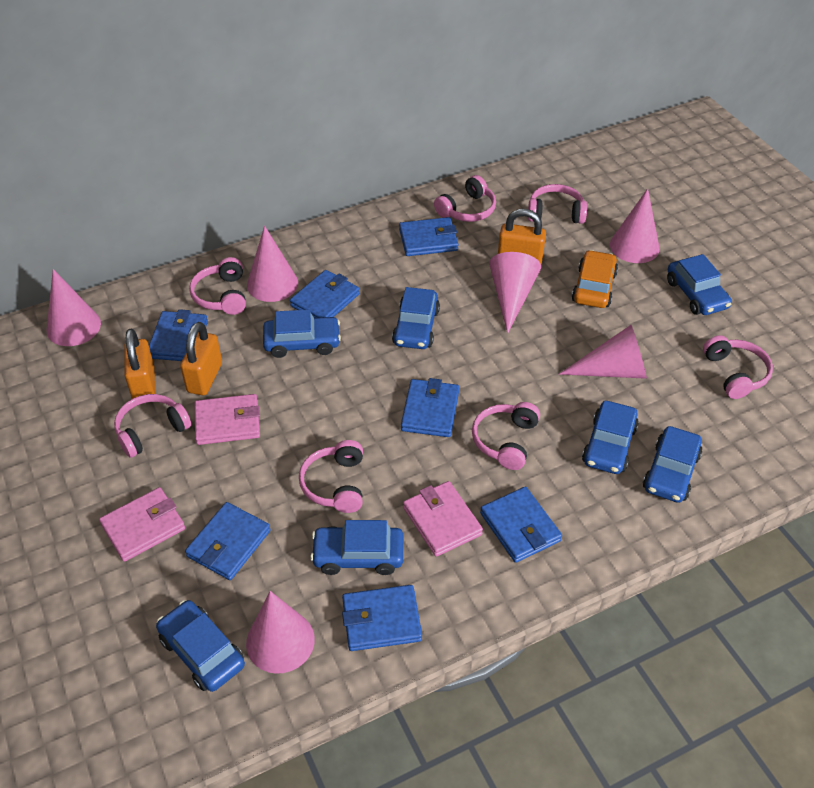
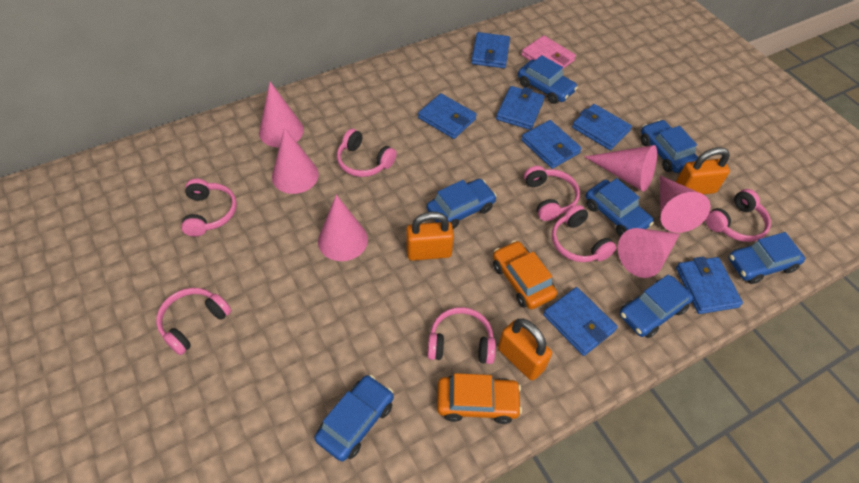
orange car: 1 -> 2
pink wallet: 3 -> 1

